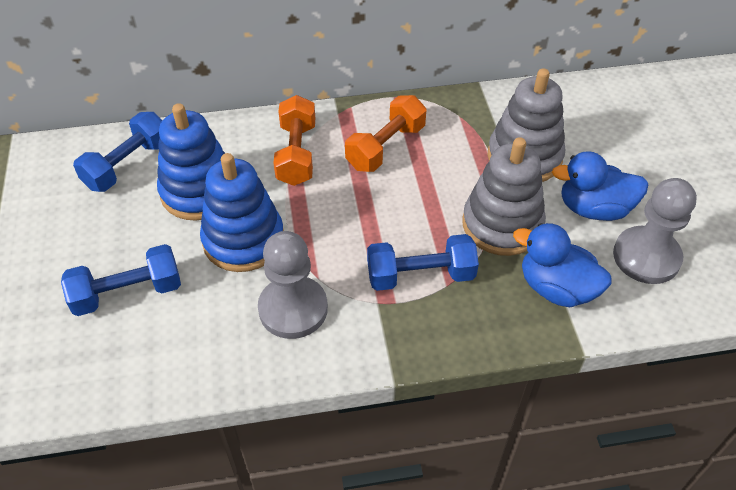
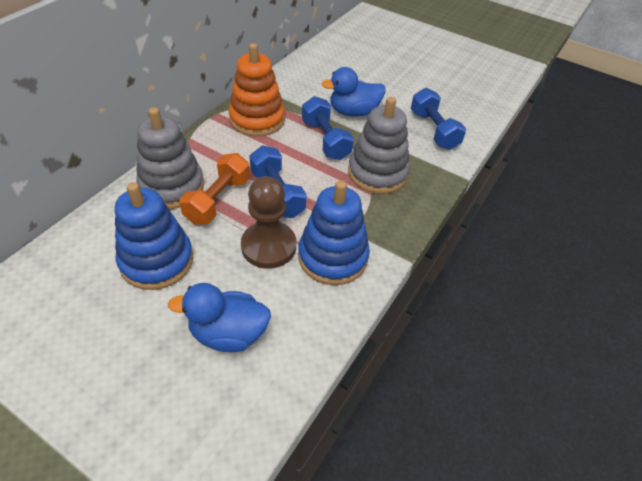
brown pawn: 0 -> 1
grey pawn: 2 -> 0
orange dumbbell: 2 -> 1
orange stacking toy: 0 -> 1

